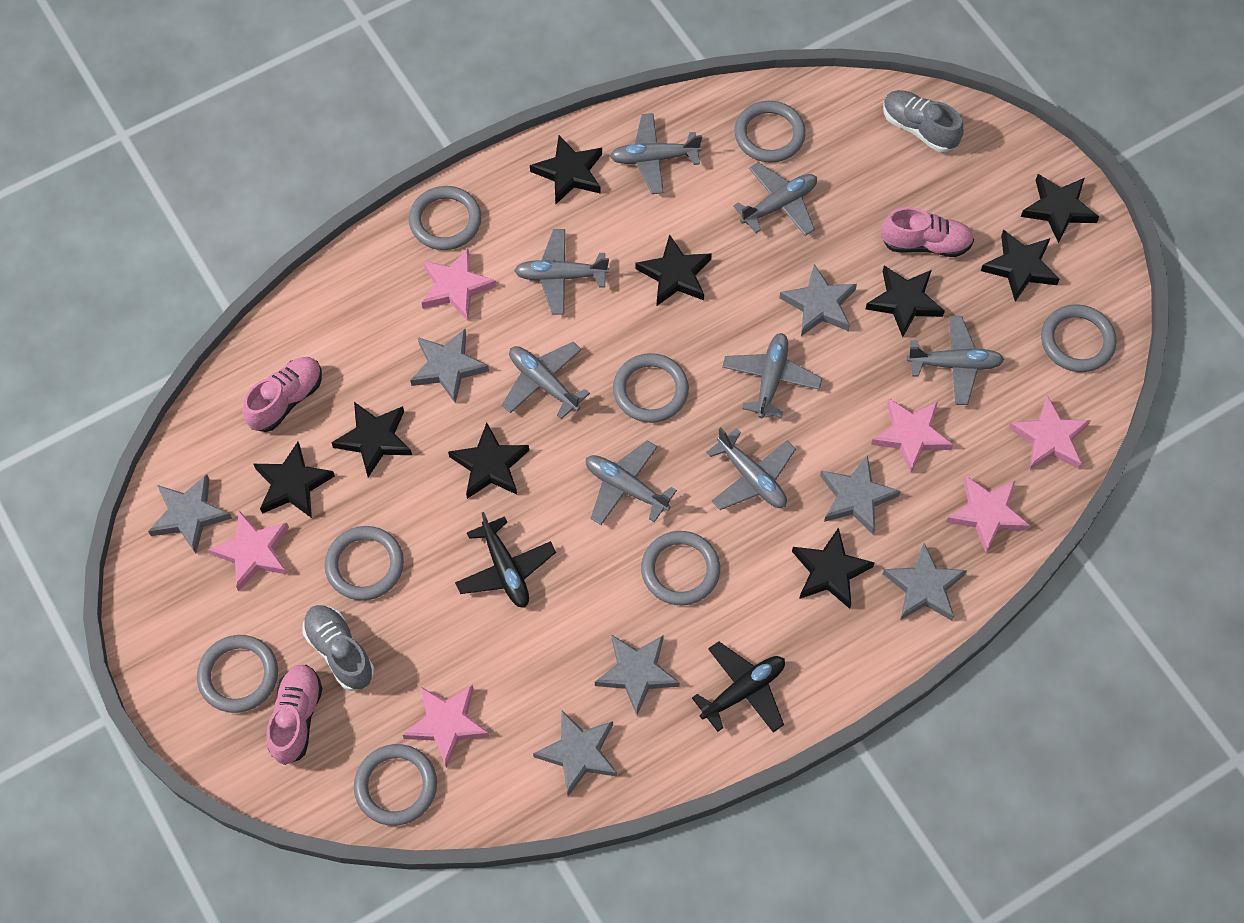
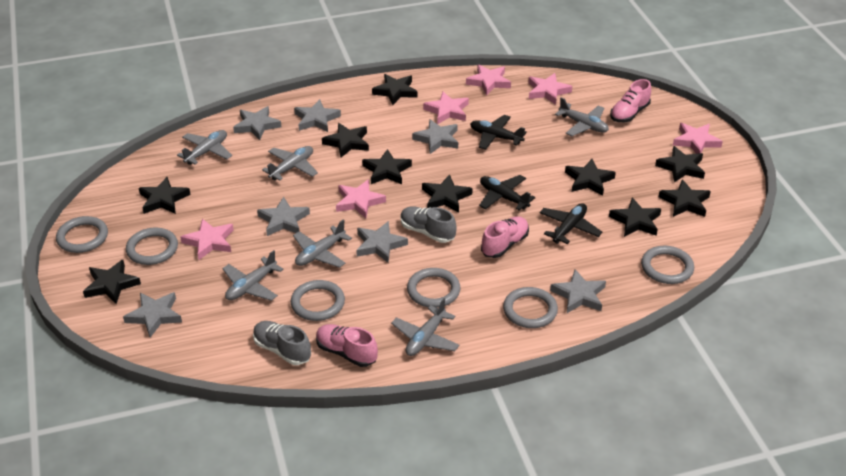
black plane: 2 -> 3
black star: 9 -> 10
grey plane: 8 -> 6
grey ring: 8 -> 6

